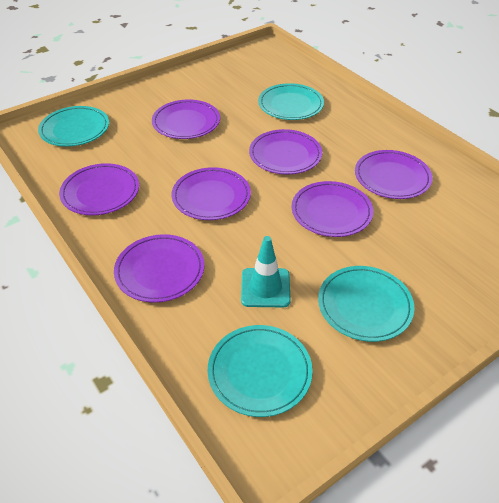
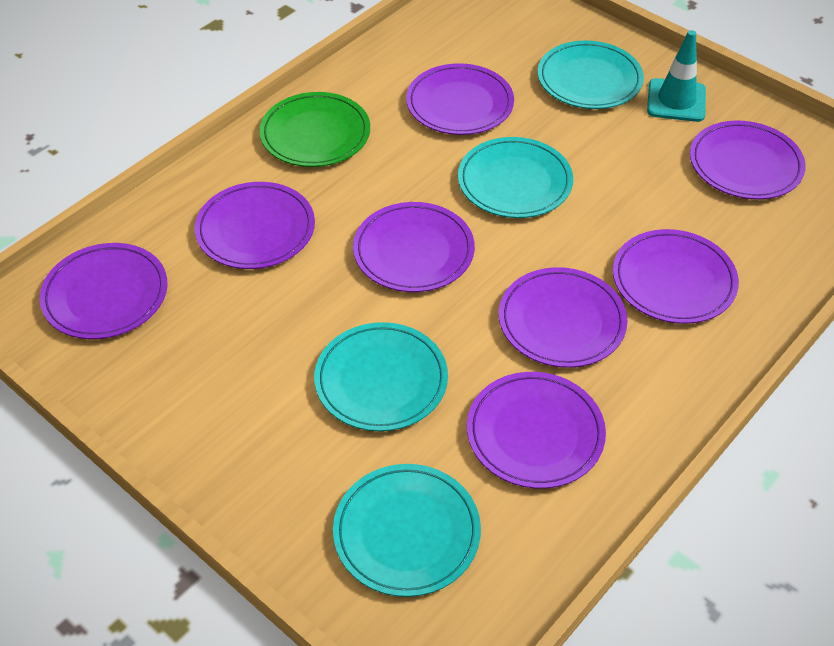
green plate: 0 -> 1
purple plate: 7 -> 8

